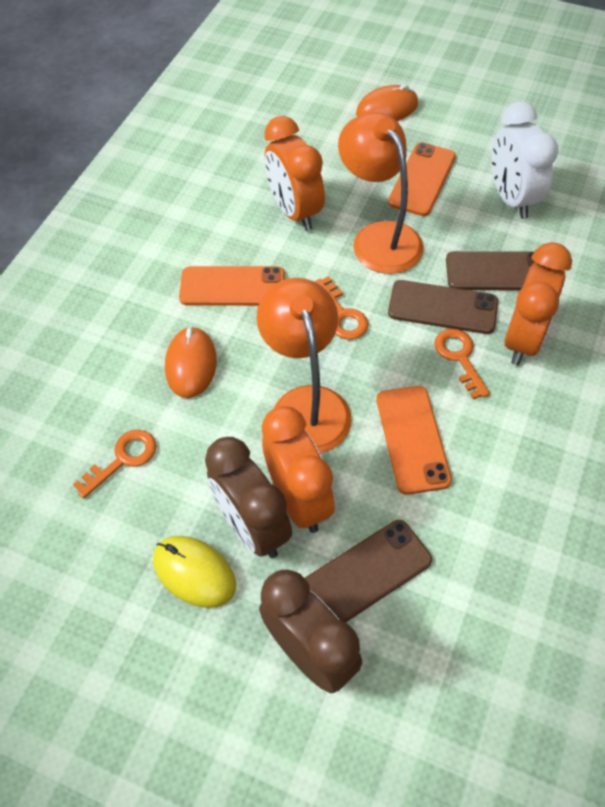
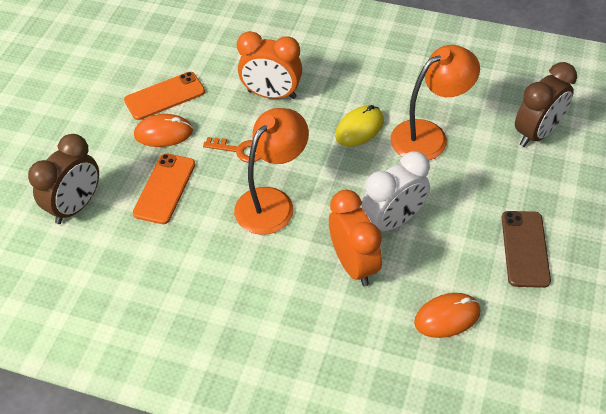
brown phone: 3 -> 1
orange clock: 3 -> 2
orange key: 3 -> 1
orange phone: 3 -> 2

